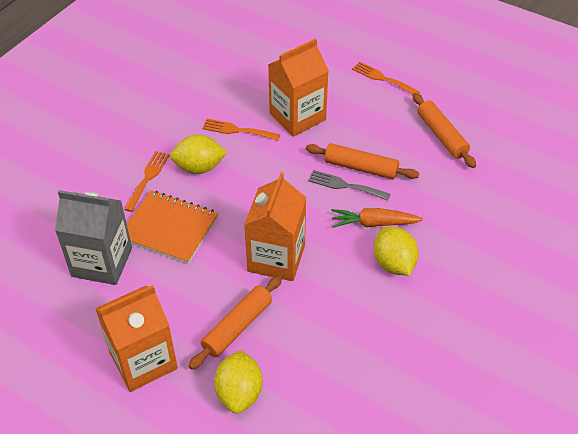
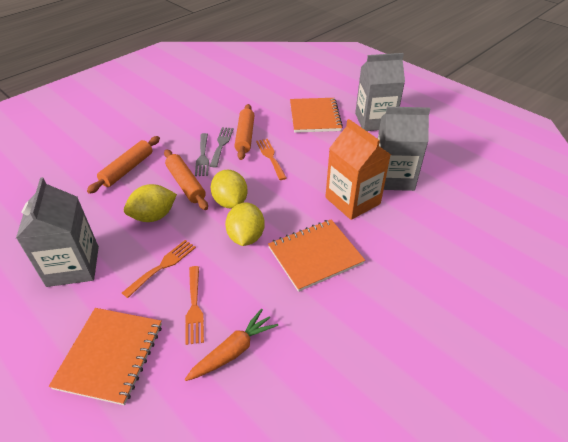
grey carton: 1 -> 3
grey fork: 1 -> 2
orange carton: 3 -> 1
orange notebook: 1 -> 3

